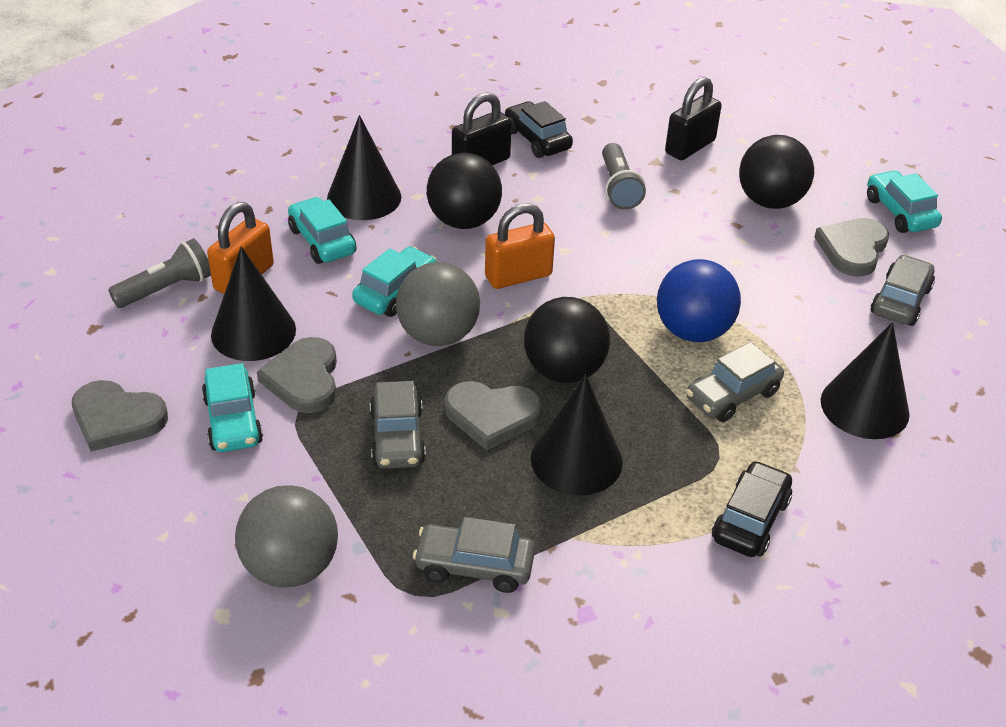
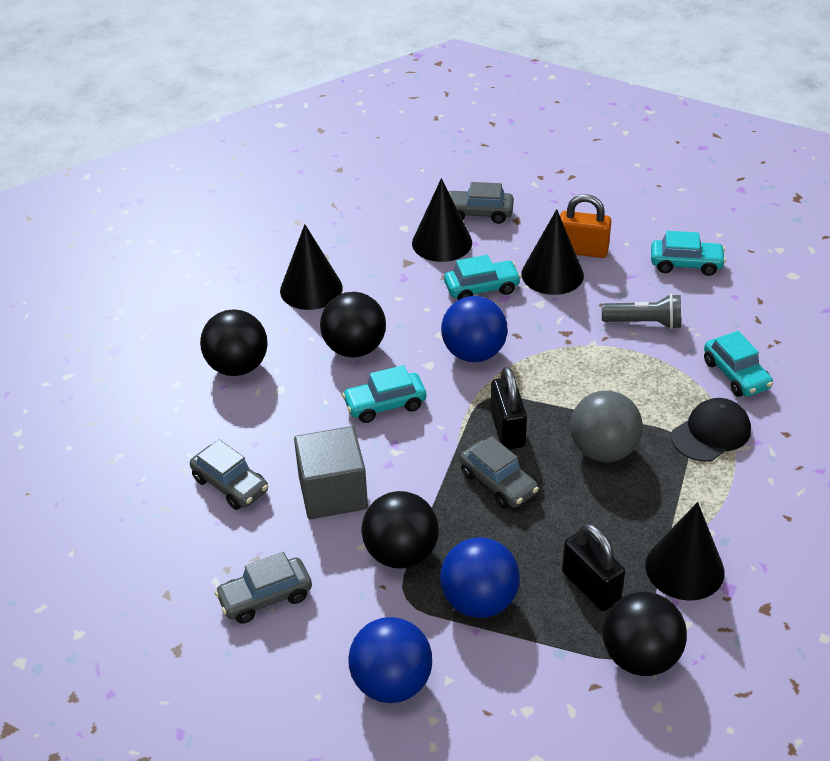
black ball: 3 -> 4
black cap: 0 -> 1
black car: 2 -> 0
blue ball: 1 -> 3
grey ball: 2 -> 1
grey cube: 0 -> 1
grey flashlight: 2 -> 1
grey heart: 4 -> 0
orange padlock: 2 -> 1

